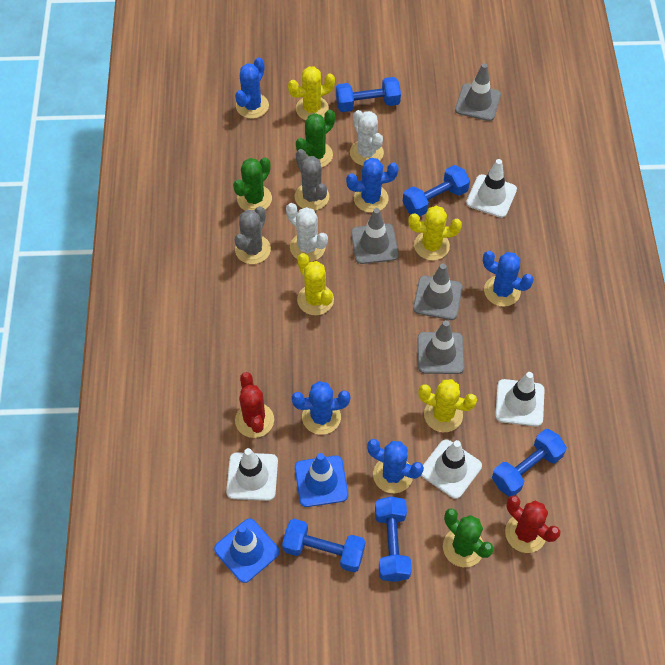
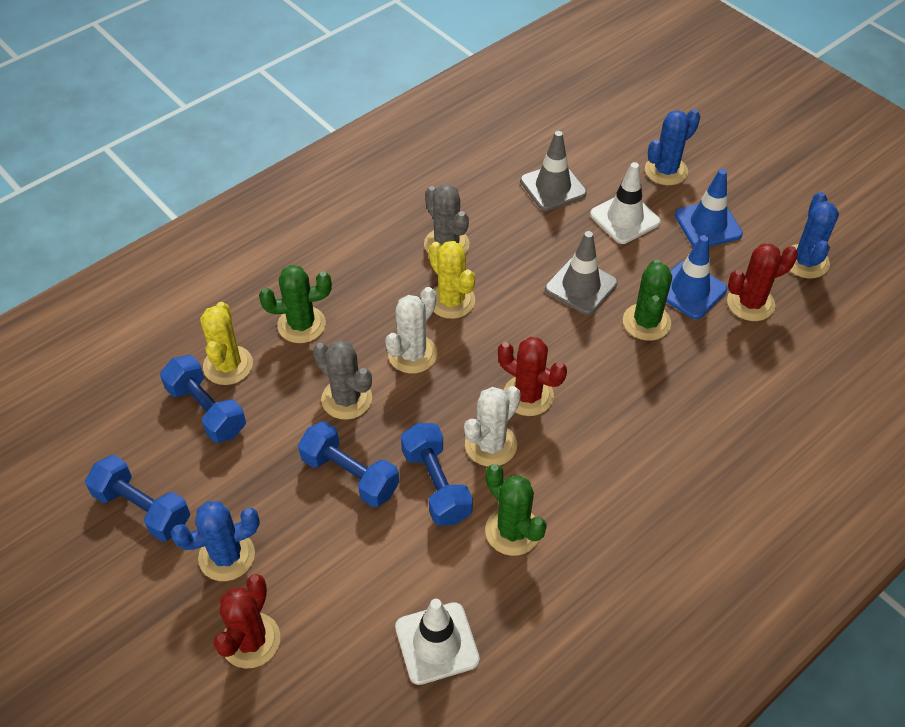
blue cactus: 5 -> 3
blue dumbbell: 5 -> 4
grey traffic cone: 4 -> 2
red cactus: 2 -> 3
white traffic cone: 4 -> 2
yellow cactus: 4 -> 2

